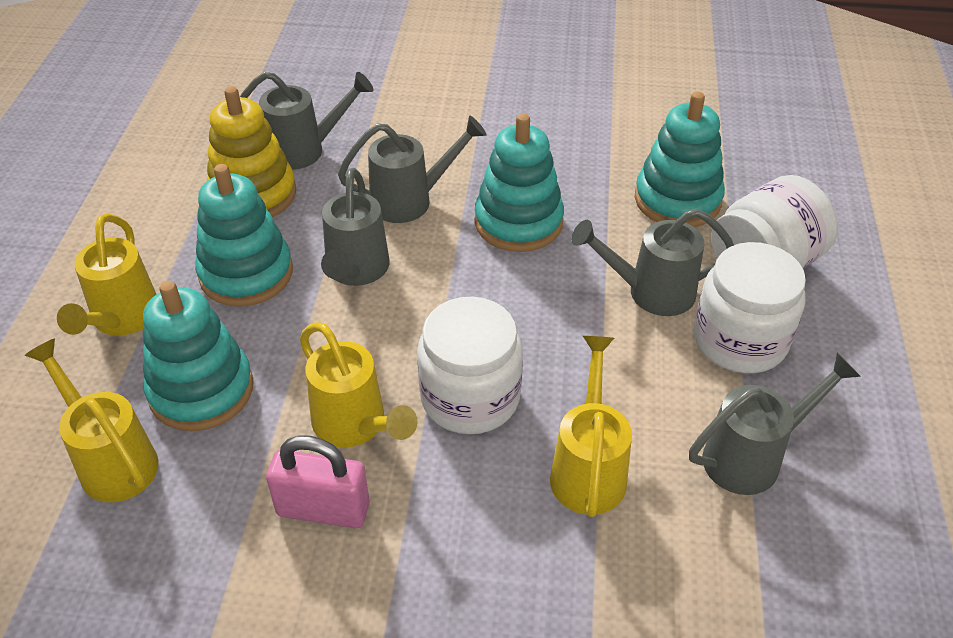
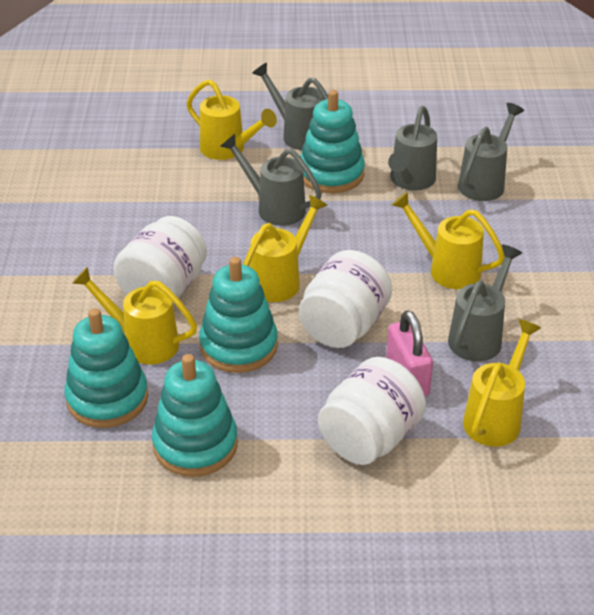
yellow stacking toy: 1 -> 0
yellow watering can: 4 -> 5

